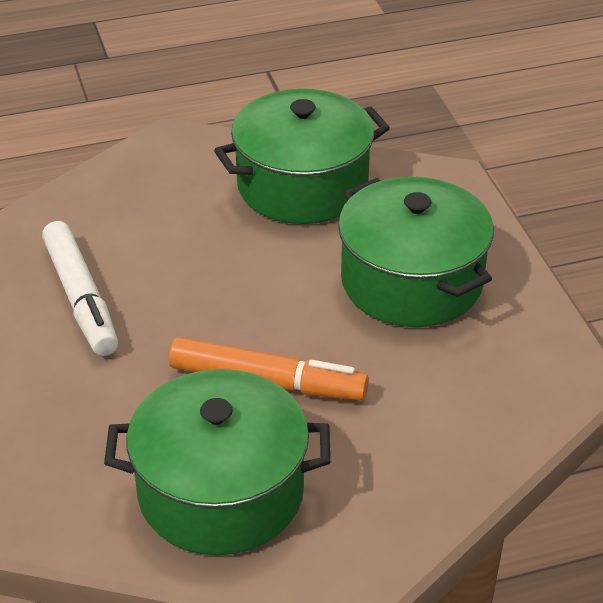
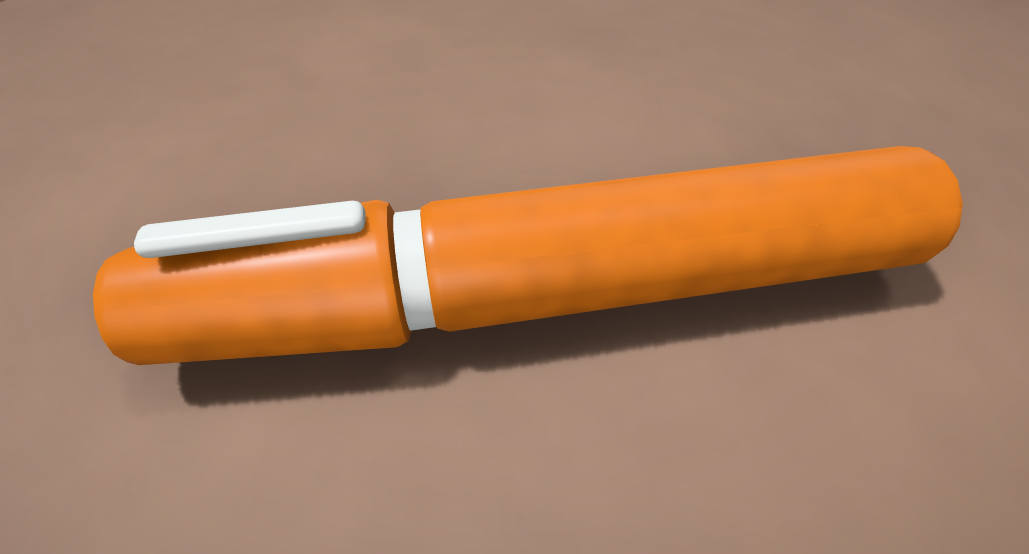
green pot: 3 -> 0
white marker: 1 -> 0

